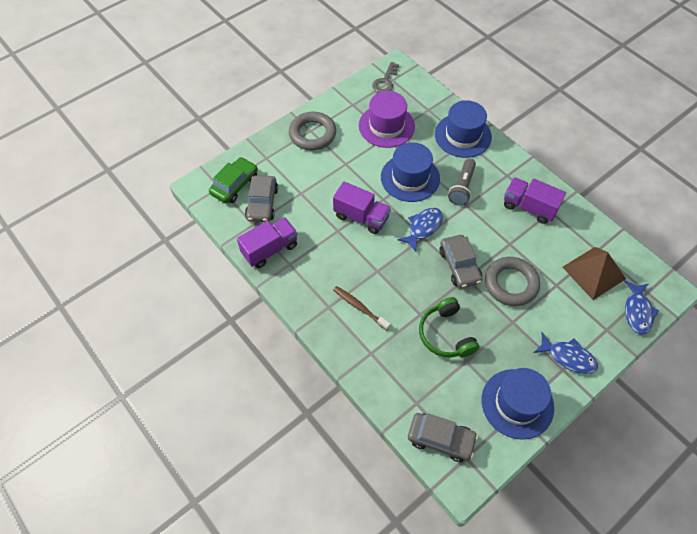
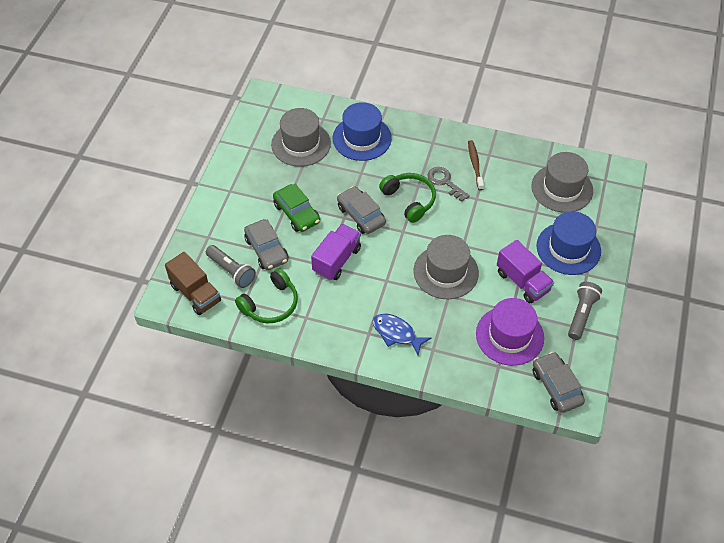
blue fish: 3 -> 1
blue hat: 3 -> 2
brown pyramid: 1 -> 0
brown truck: 0 -> 1
green headphones: 1 -> 2
grey flashlight: 1 -> 2
grey hat: 0 -> 3
grey ring: 2 -> 0
purple truck: 3 -> 2

